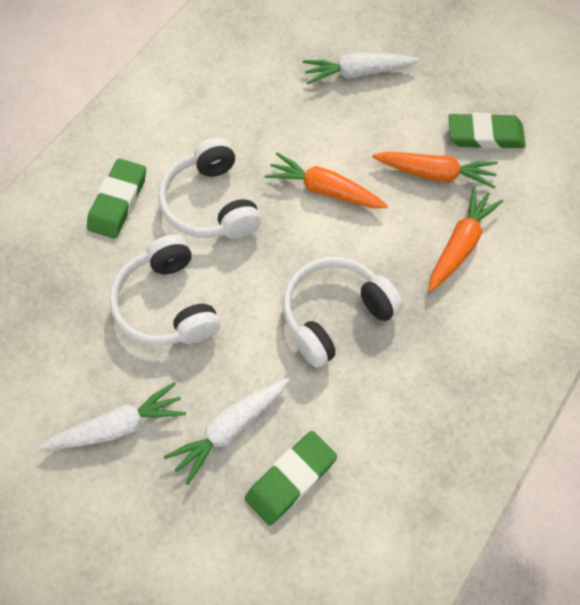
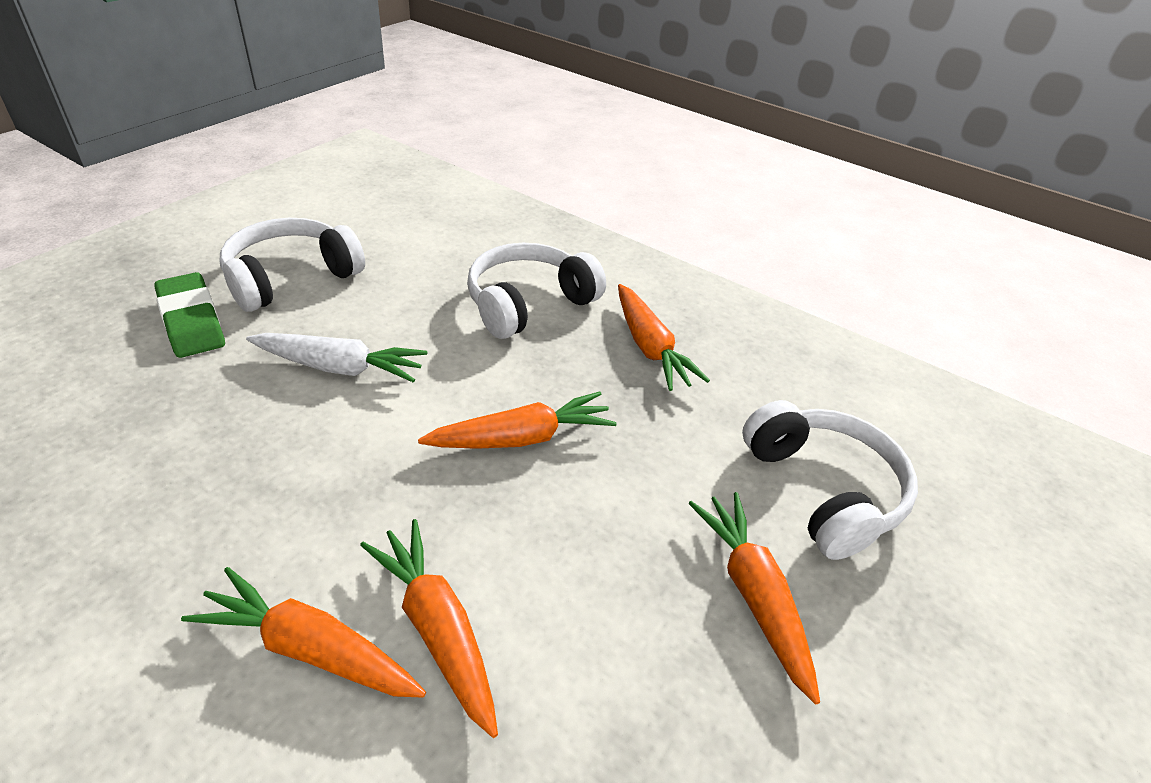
green eraser: 3 -> 1
orange carrot: 3 -> 5
white carrot: 3 -> 1

